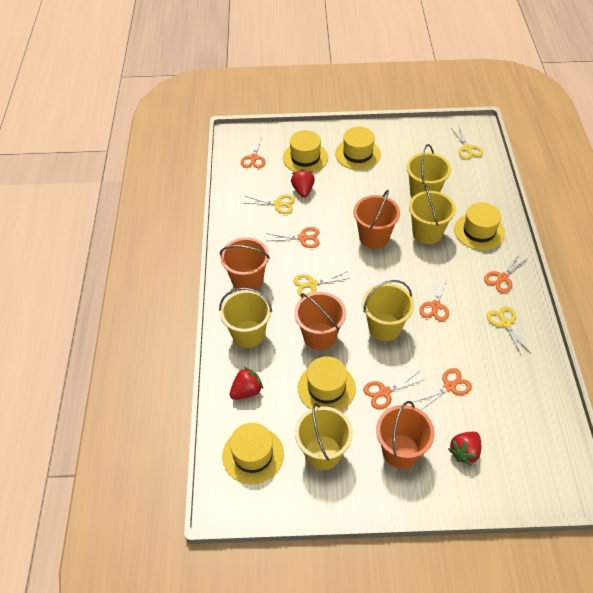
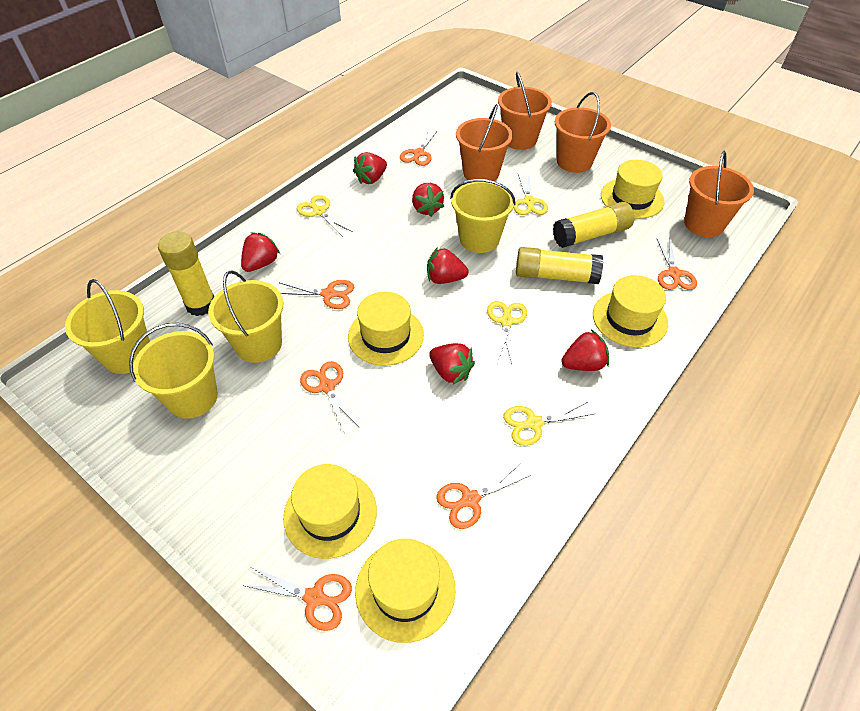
red strawberry: 3 -> 6
yellow bucket: 5 -> 4
yellow glue stick: 0 -> 3

